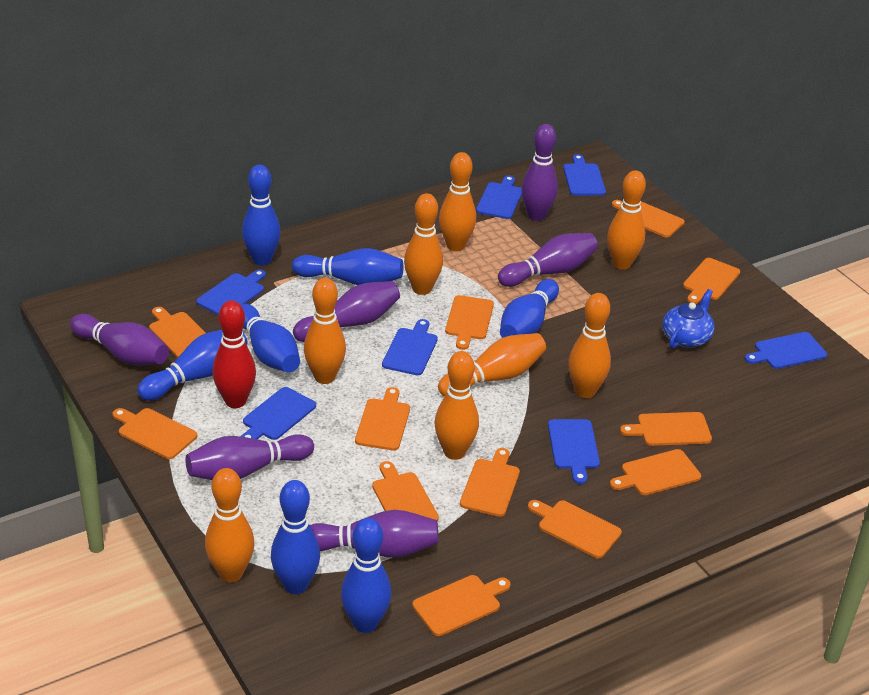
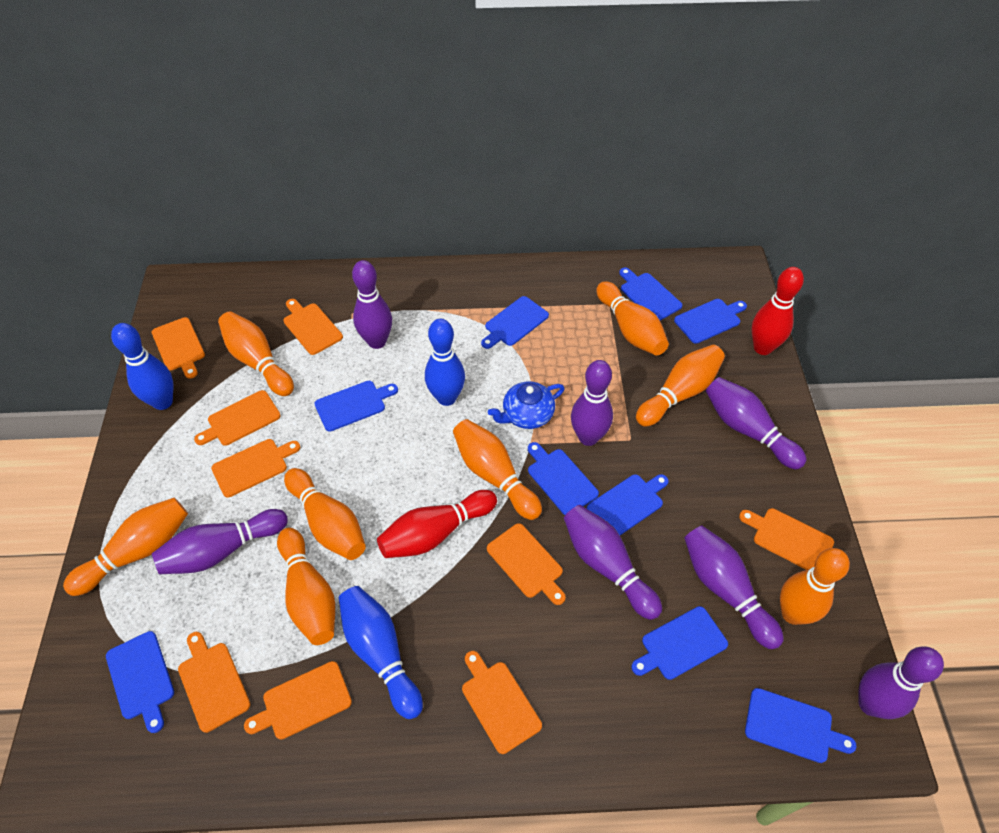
blue bowling pin: 7 -> 3
blue cutting board: 7 -> 9
orange cutting board: 12 -> 9
purple bowling pin: 6 -> 7
red bowling pin: 1 -> 2

